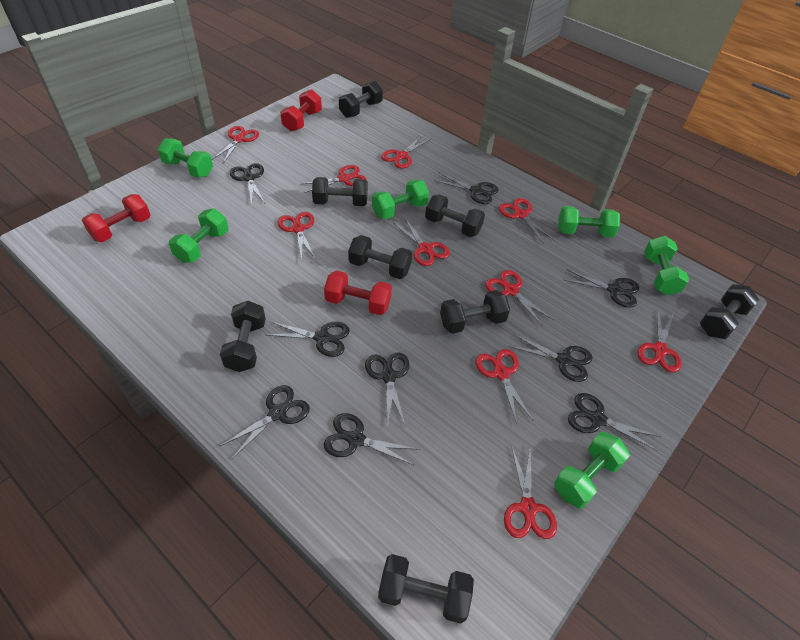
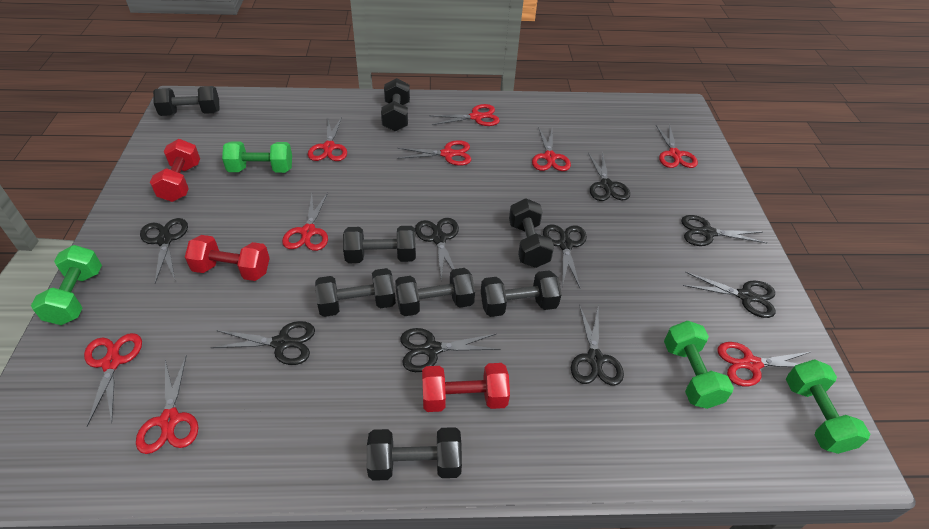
green dumbbell: 6 -> 4
red scissors: 10 -> 9

